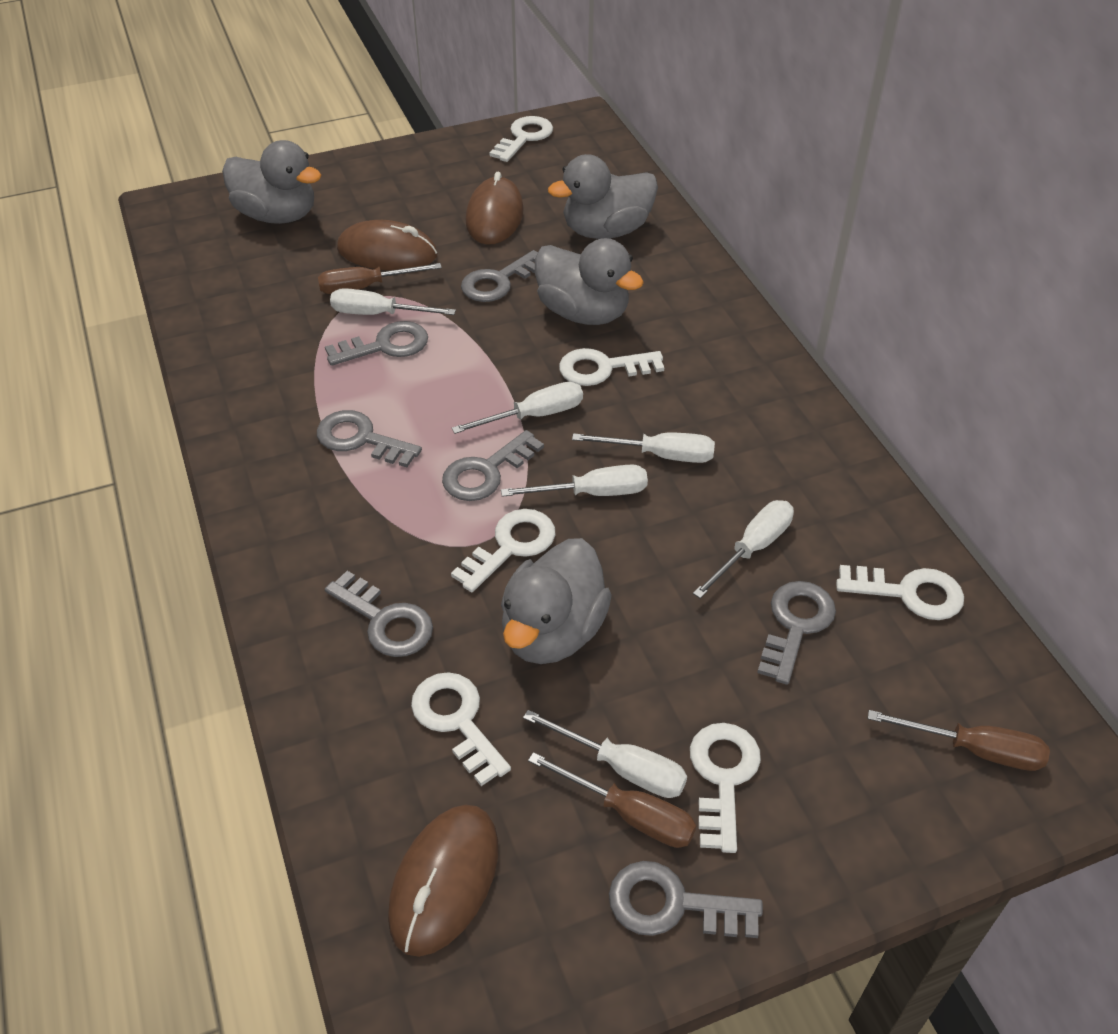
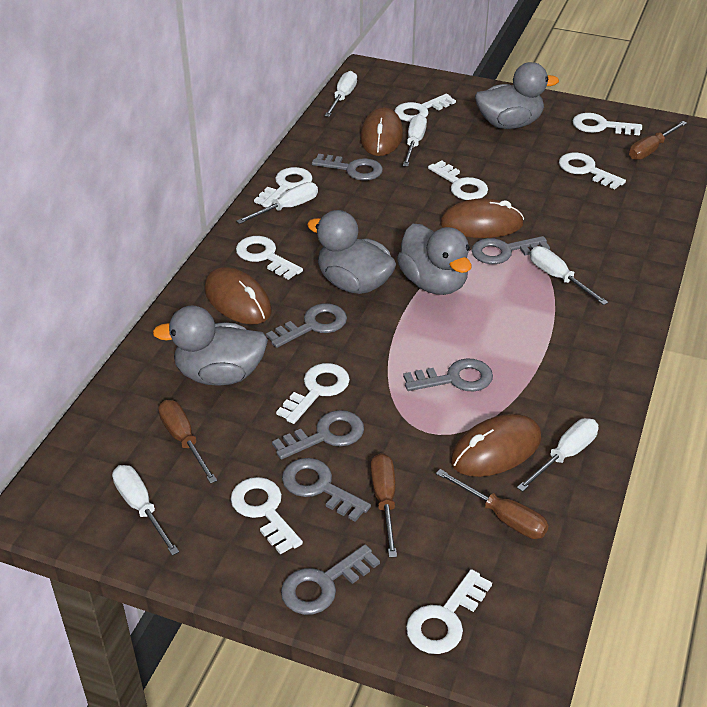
brown mouse: 3 -> 4
brown screwdriver: 3 -> 4
white key: 6 -> 9

